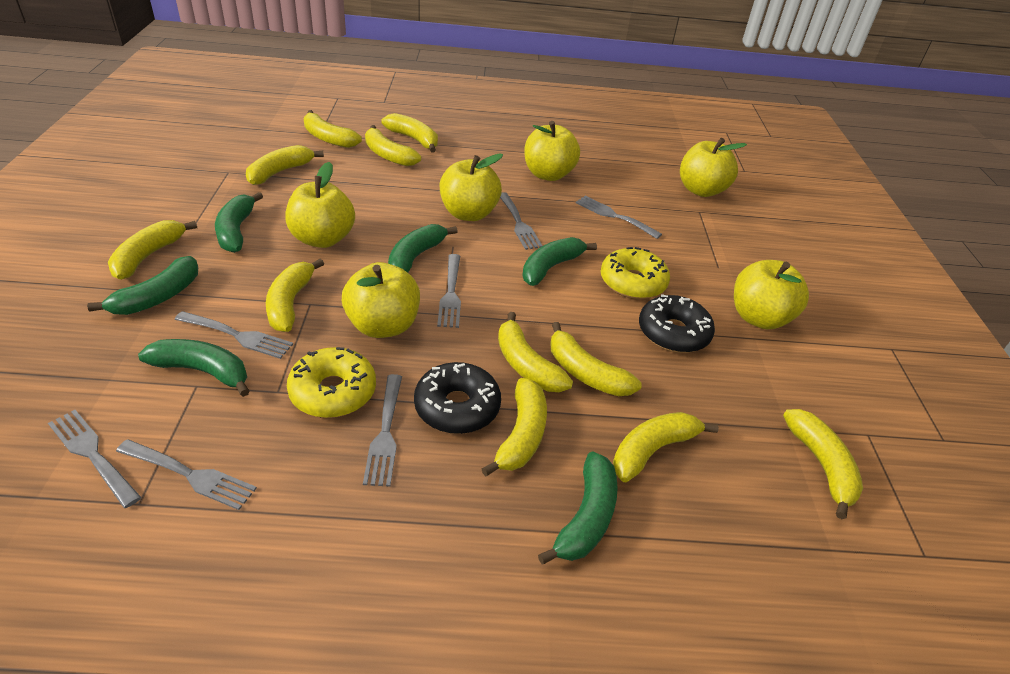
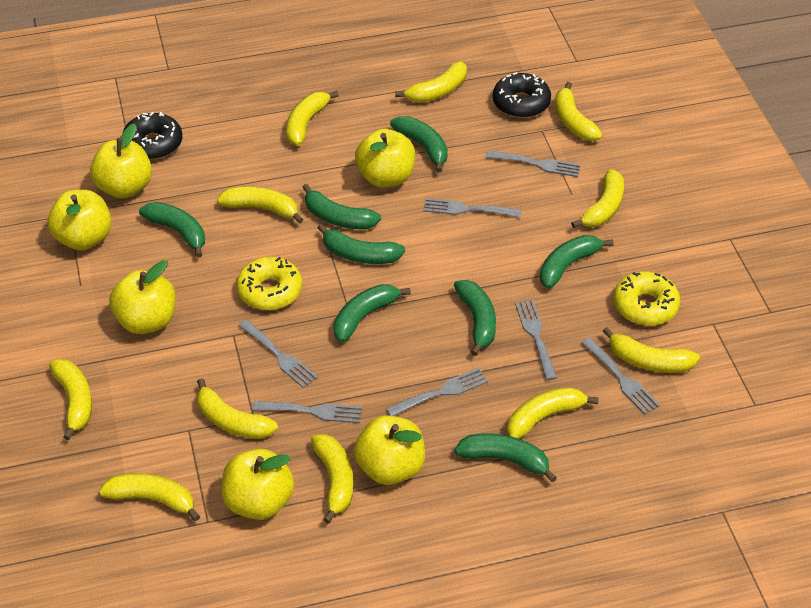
green banana: 6 -> 8

